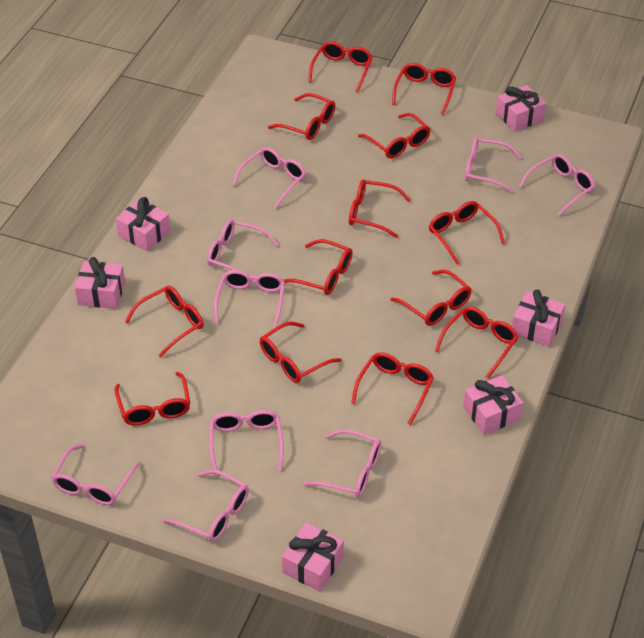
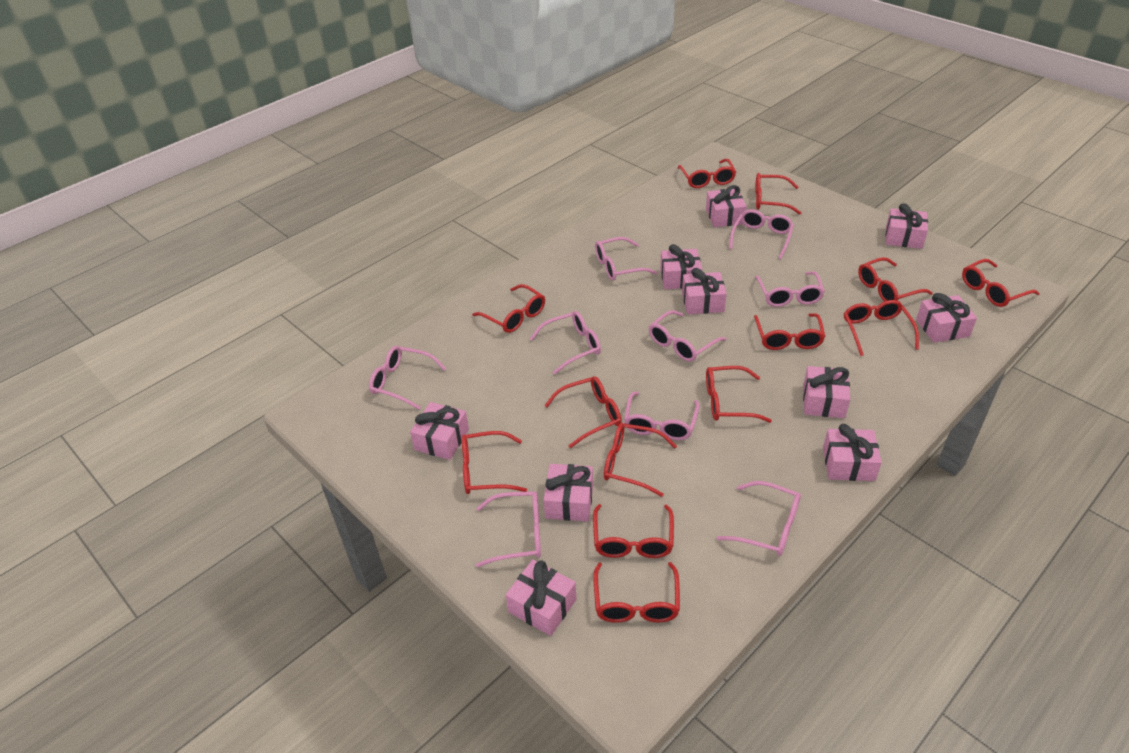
pink gift: 6 -> 10

